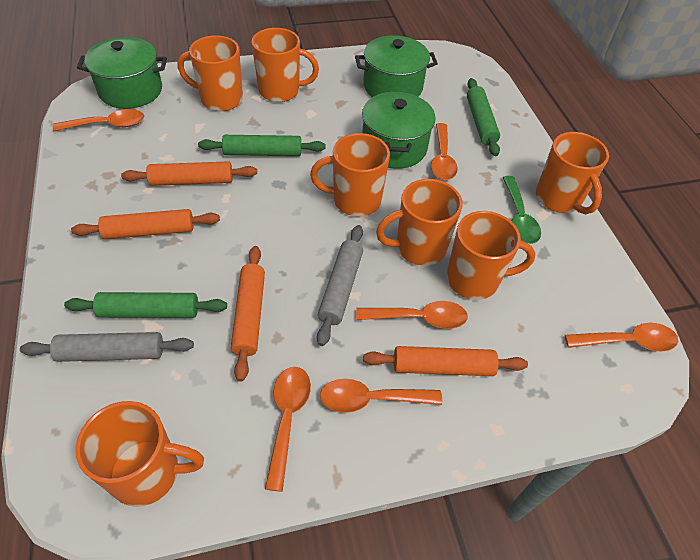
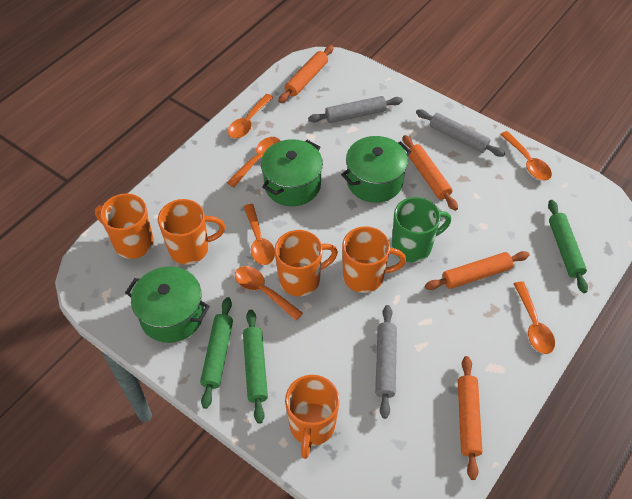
green mug: 0 -> 1
green spoon: 1 -> 0
grey rolling pin: 2 -> 3
orange mug: 7 -> 5

